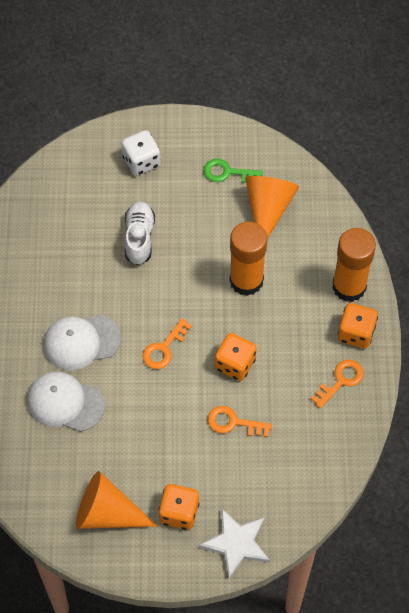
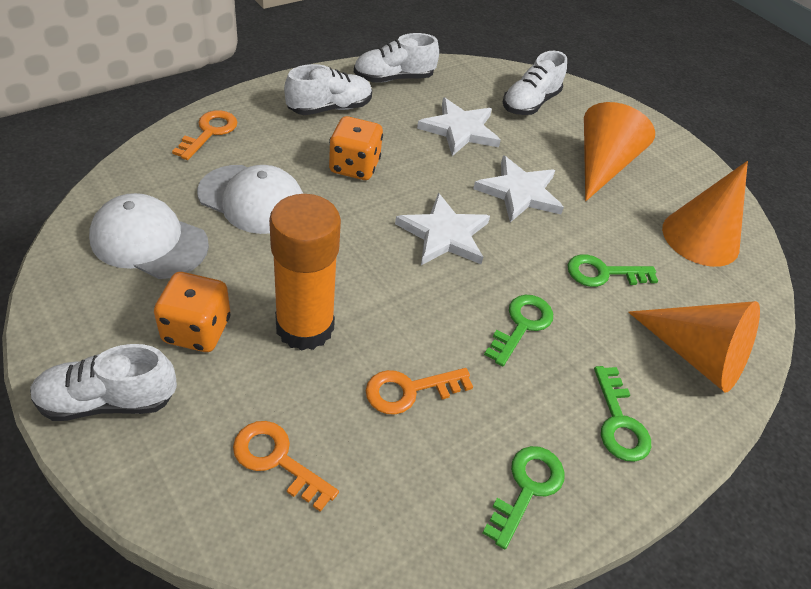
green key: 1 -> 4
orange cone: 2 -> 3
orange dice: 3 -> 2
orange glue stick: 2 -> 1
white dice: 1 -> 0
white shoe: 1 -> 4
white star: 1 -> 3

